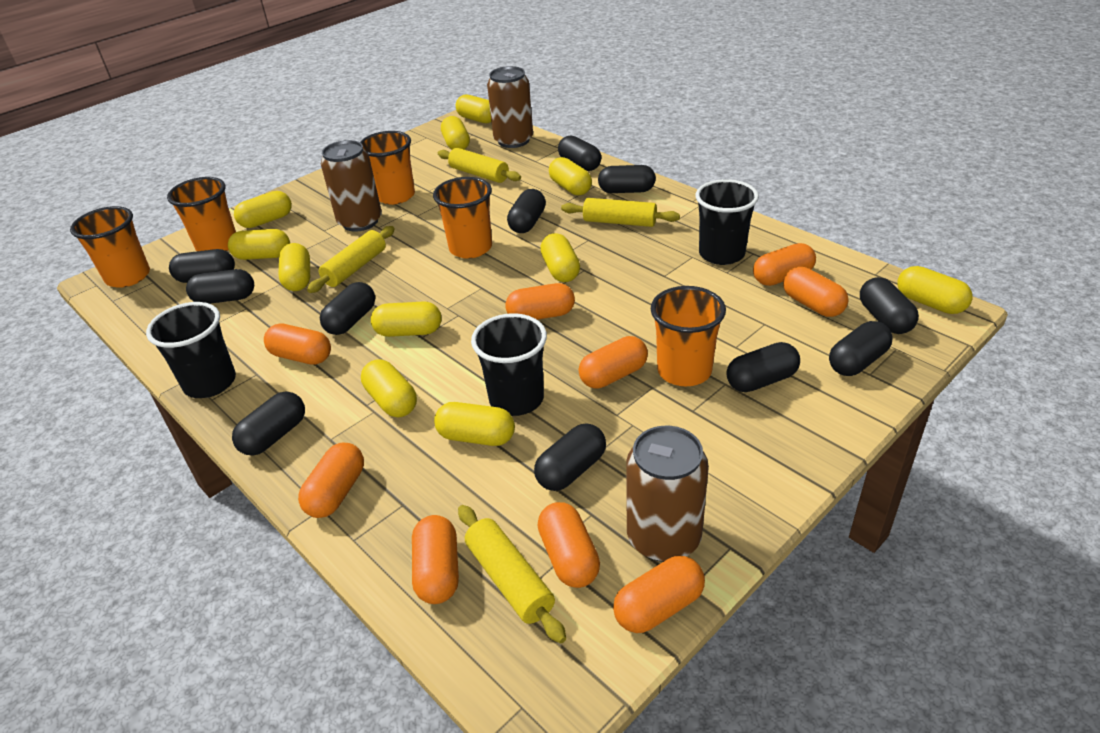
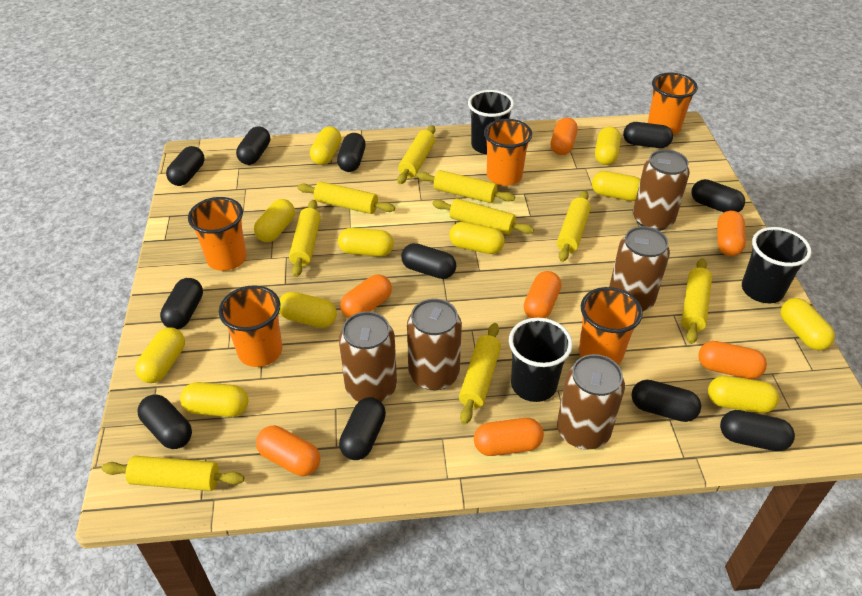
brown can: 3 -> 5
orange capsule: 9 -> 7
yellow rolling pin: 4 -> 9

